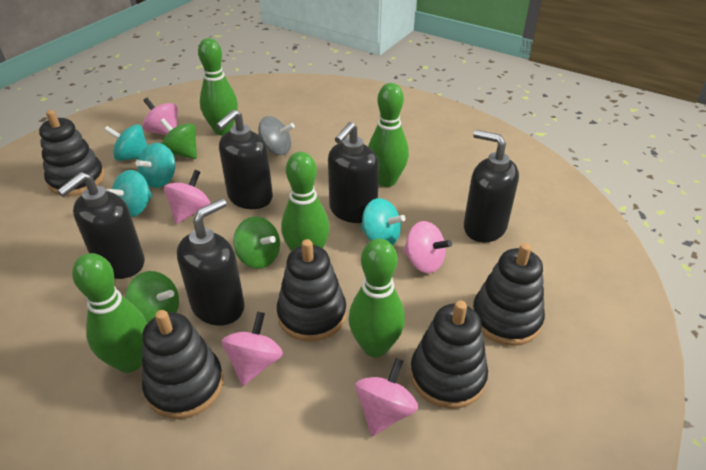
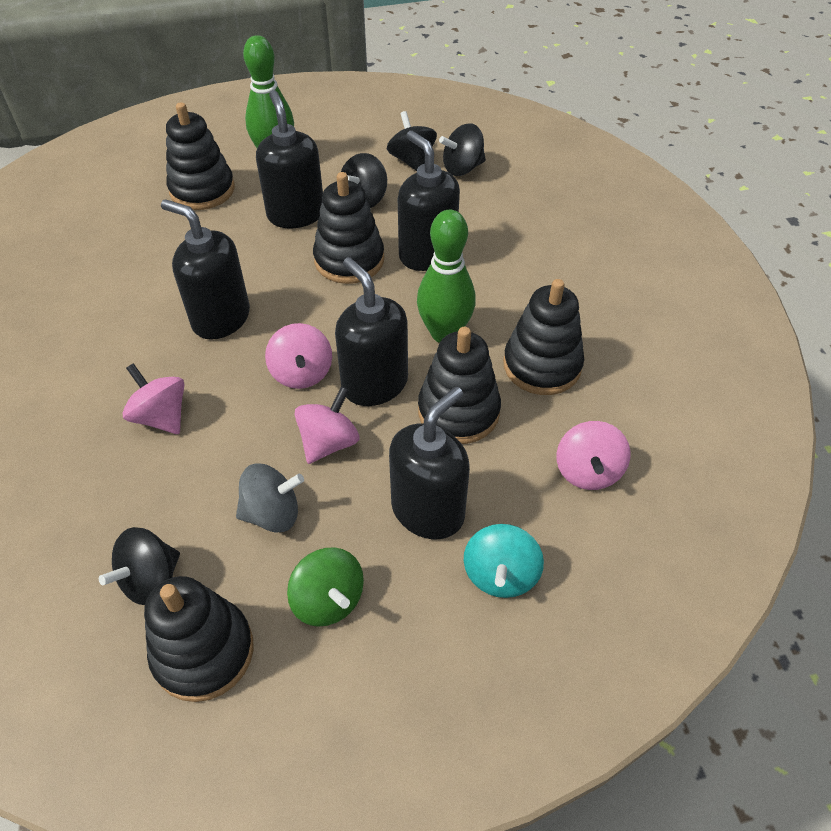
black spinning top: 0 -> 4
green bowling pin: 5 -> 2
green spinning top: 3 -> 1
pink spinning top: 5 -> 4
turquoise spinning top: 4 -> 1

